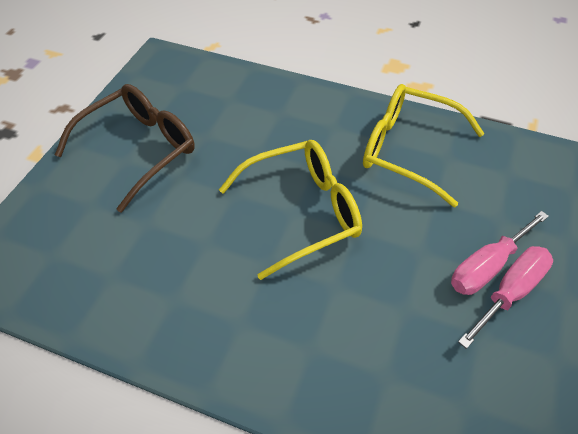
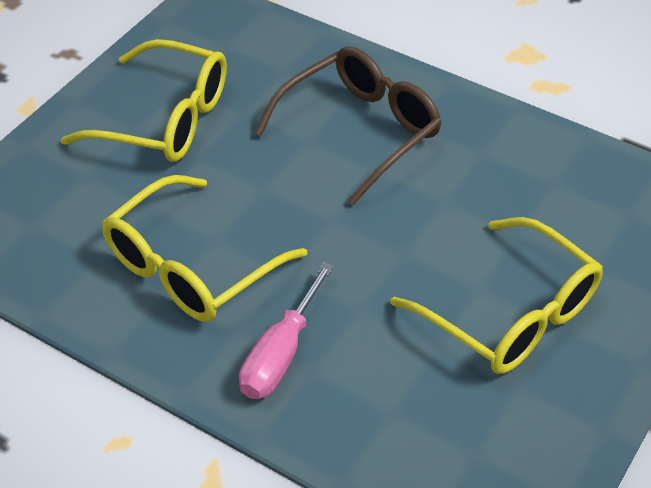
pink screwdriver: 2 -> 1
yellow glasses: 2 -> 3

